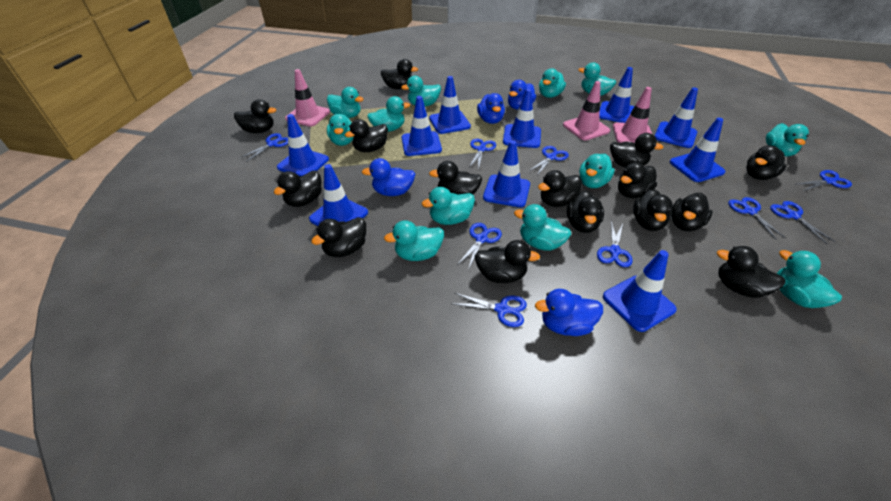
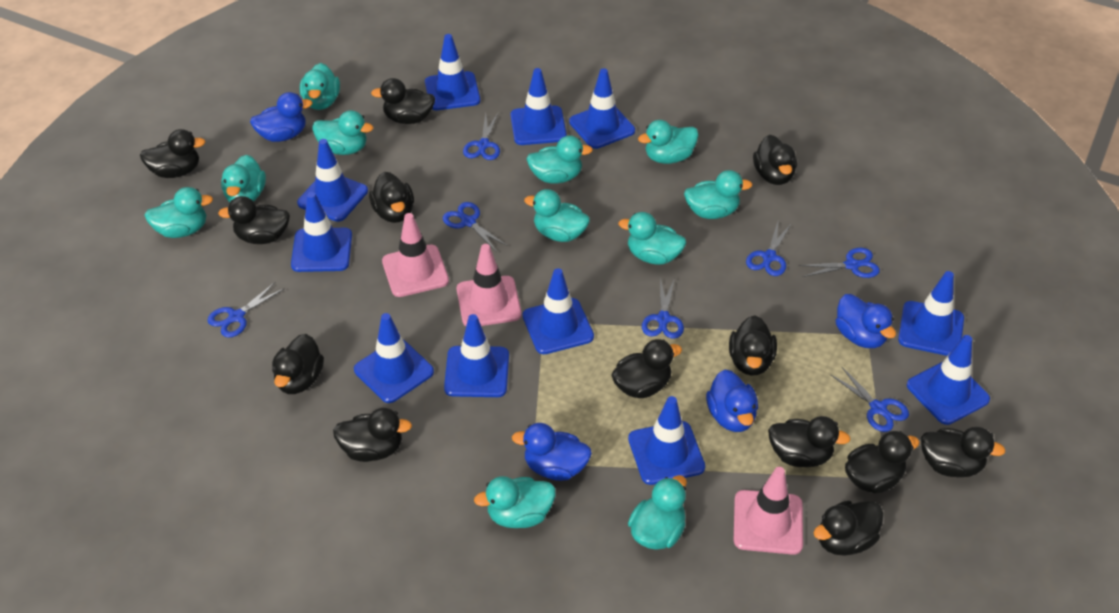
black duck: 15 -> 13
blue scissors: 9 -> 7
blue traffic cone: 10 -> 11
turquoise duck: 12 -> 11

